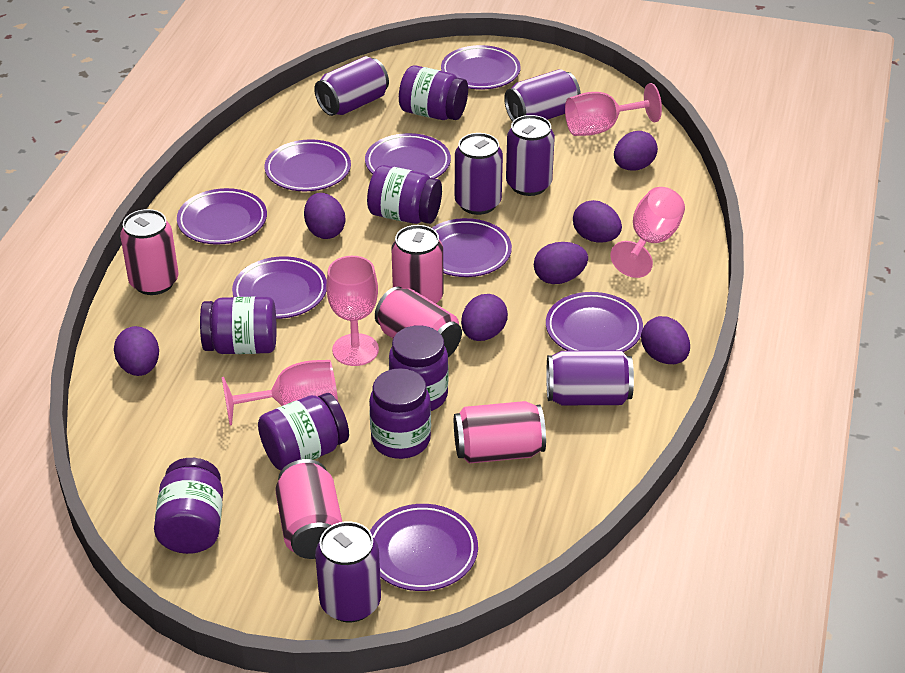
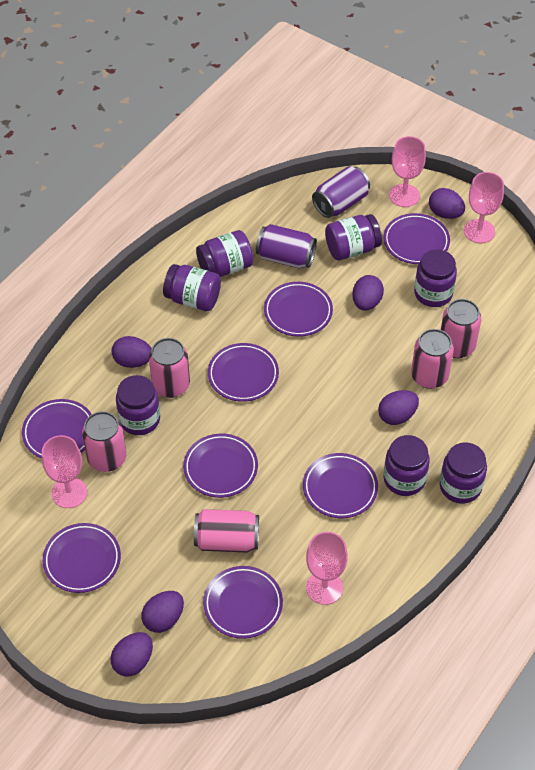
purple can: 6 -> 2
purple egg: 7 -> 6

